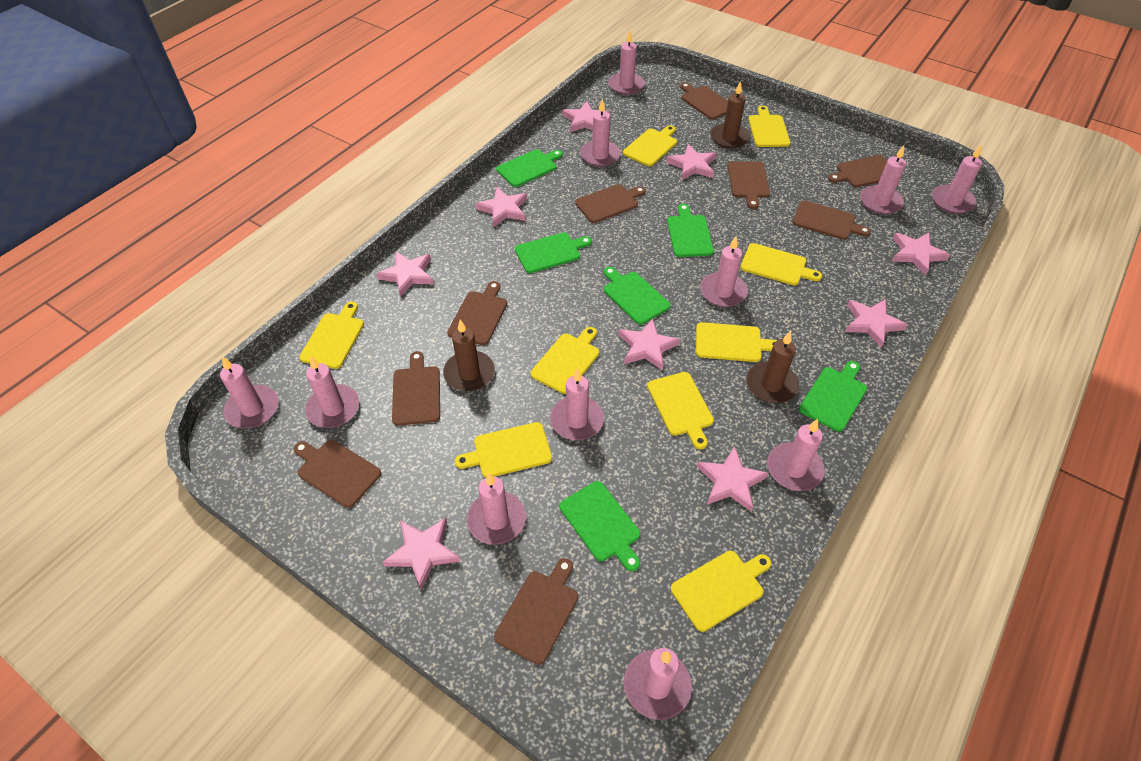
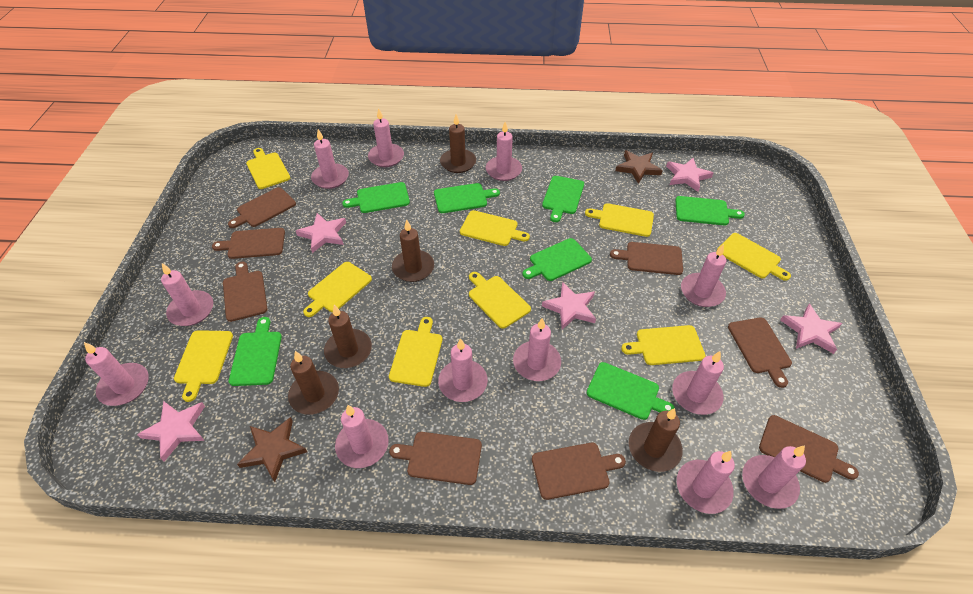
brown candle: 3 -> 5
brown cutting board: 9 -> 8
brown star: 0 -> 2
green cutting board: 6 -> 7
pink candle: 11 -> 12
pink star: 9 -> 5

